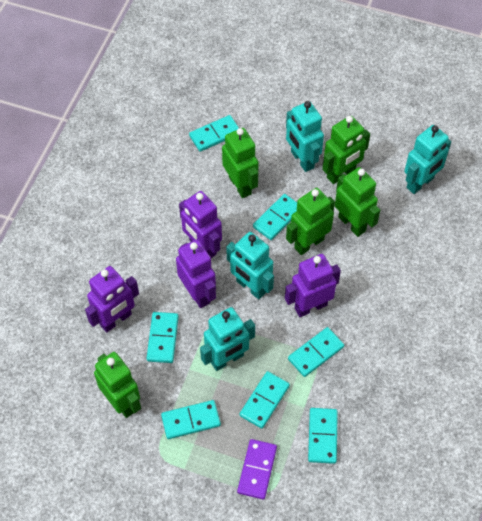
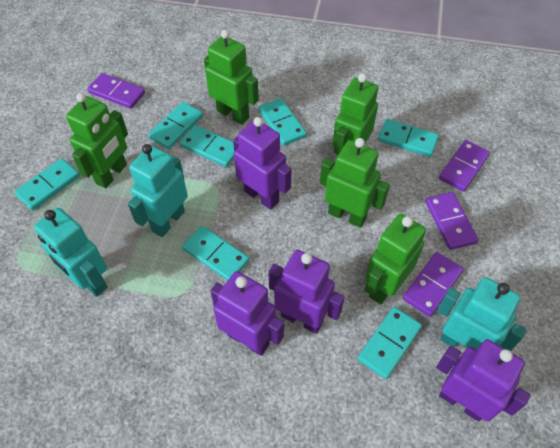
purple domino: 1 -> 4
turquoise robot: 4 -> 3

